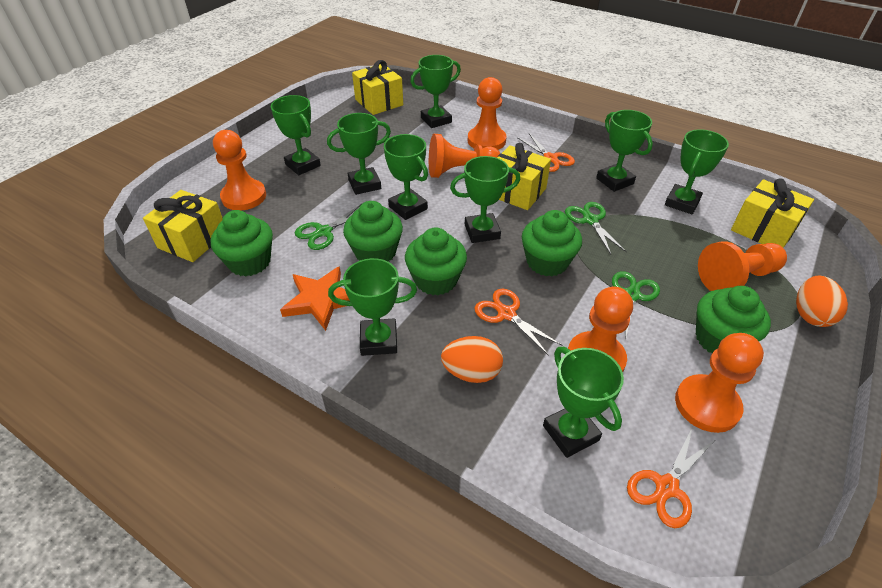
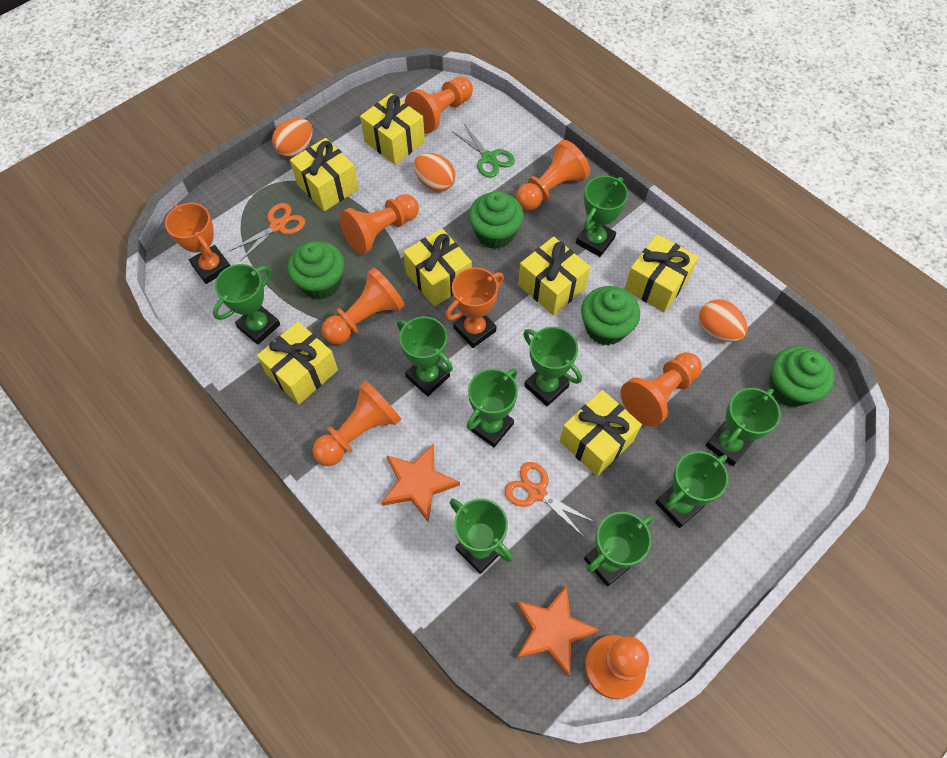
green cupcake: 5 -> 4
green scissors: 3 -> 1
orange egg: 2 -> 3
orange pawn: 6 -> 7
orange scissors: 3 -> 2
orange star: 1 -> 2
orange trophy: 0 -> 2
yellow gift: 4 -> 7

